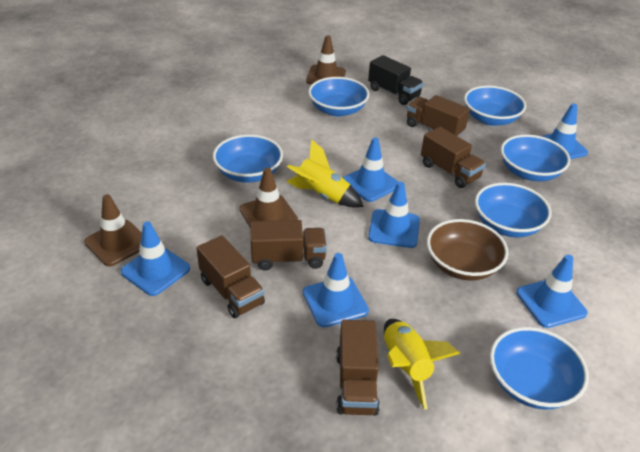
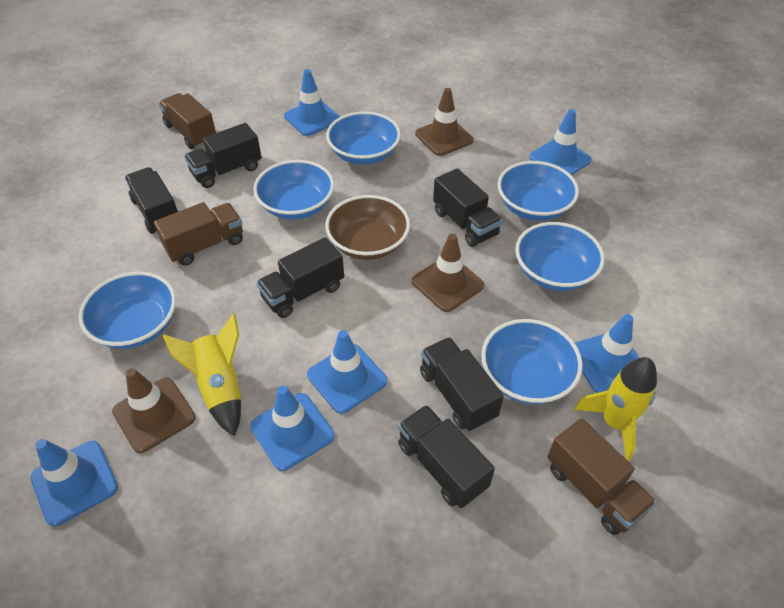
black truck: 1 -> 6
brown truck: 5 -> 3

